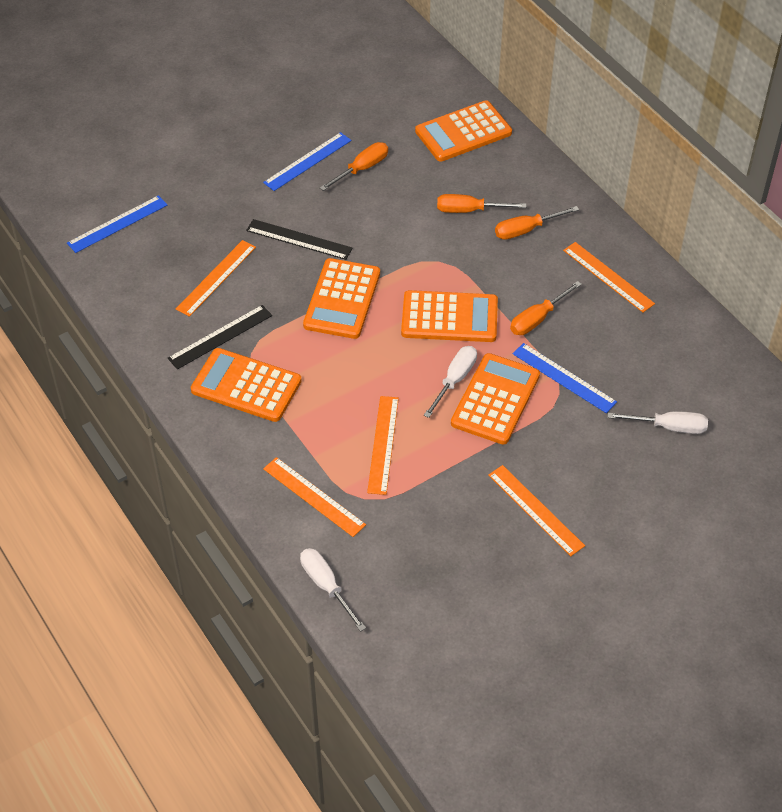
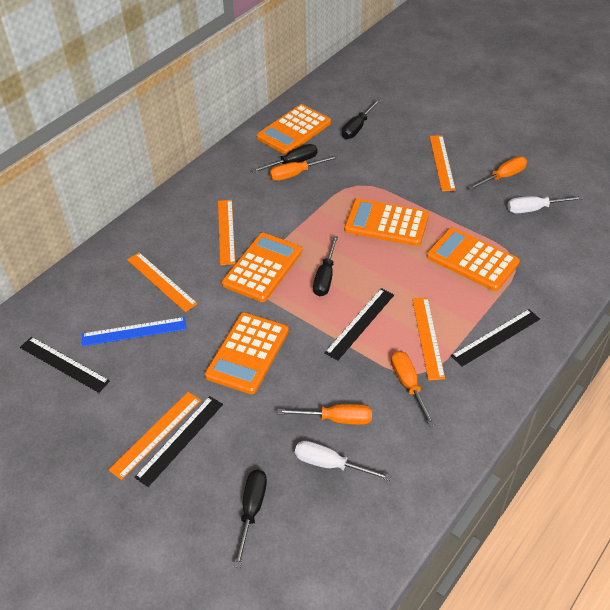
black ruler: 2 -> 4
black screwdriver: 0 -> 4
blue ruler: 3 -> 1
white screwdriver: 3 -> 2

